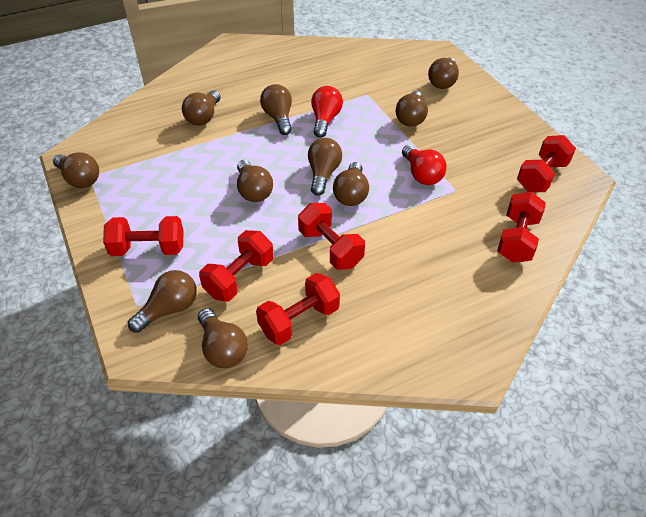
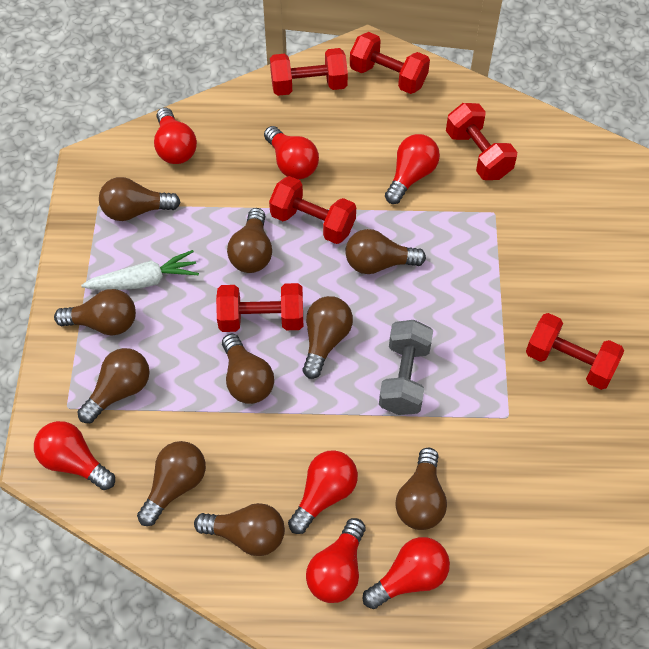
grey dumbbell: 0 -> 1
red light bulb: 2 -> 7
white carrot: 0 -> 1

